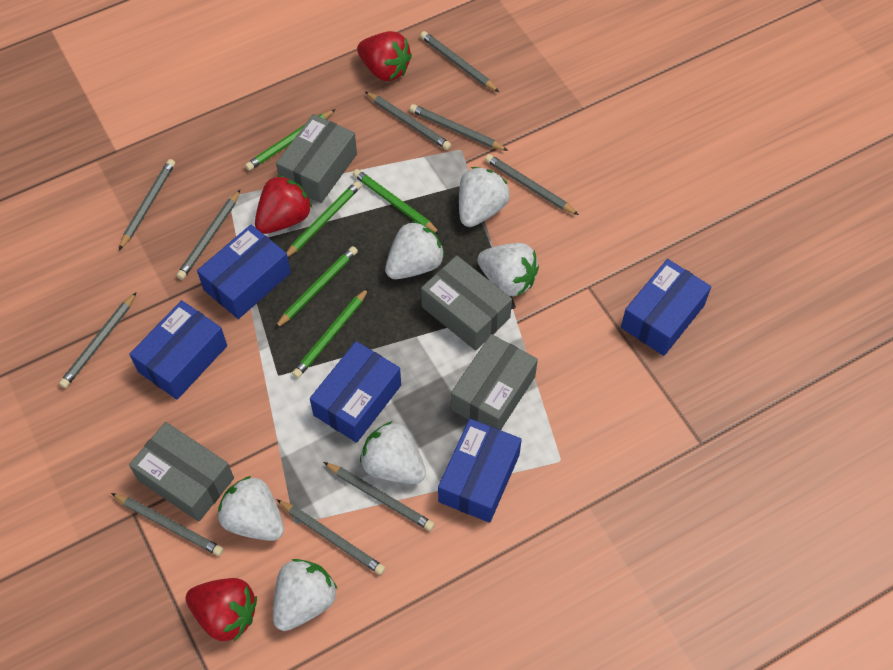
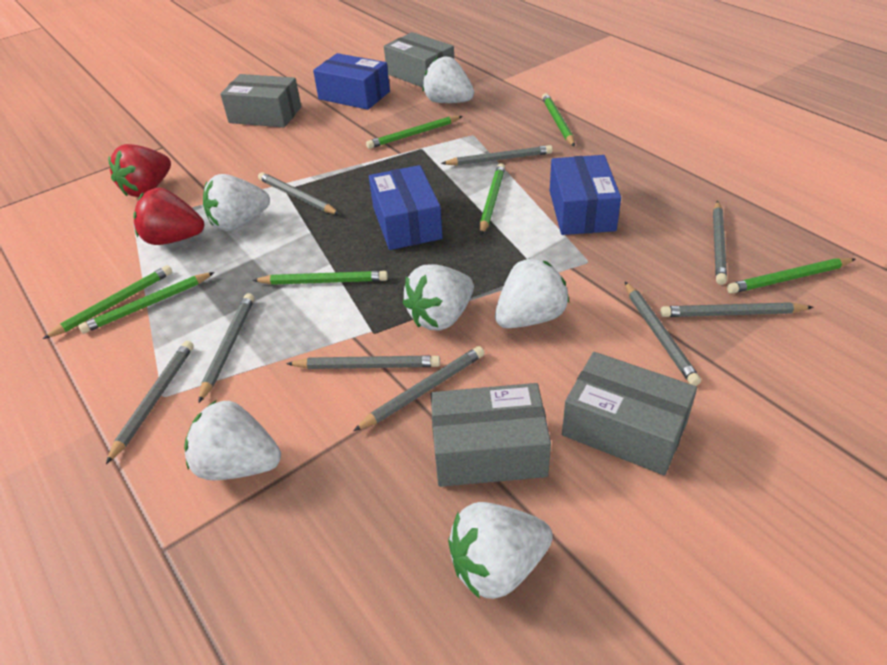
blue box: 5 -> 3
green pencil: 5 -> 7
grey pencil: 10 -> 9
red strawberry: 3 -> 2

